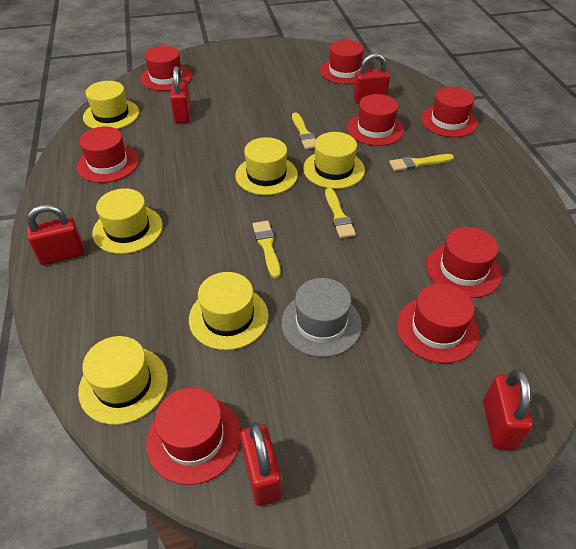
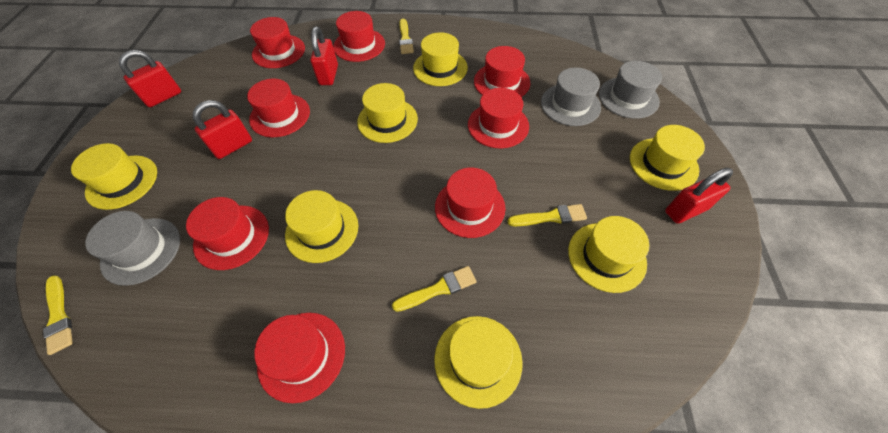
grey hat: 1 -> 3
red padlock: 5 -> 4
yellow hat: 6 -> 7

